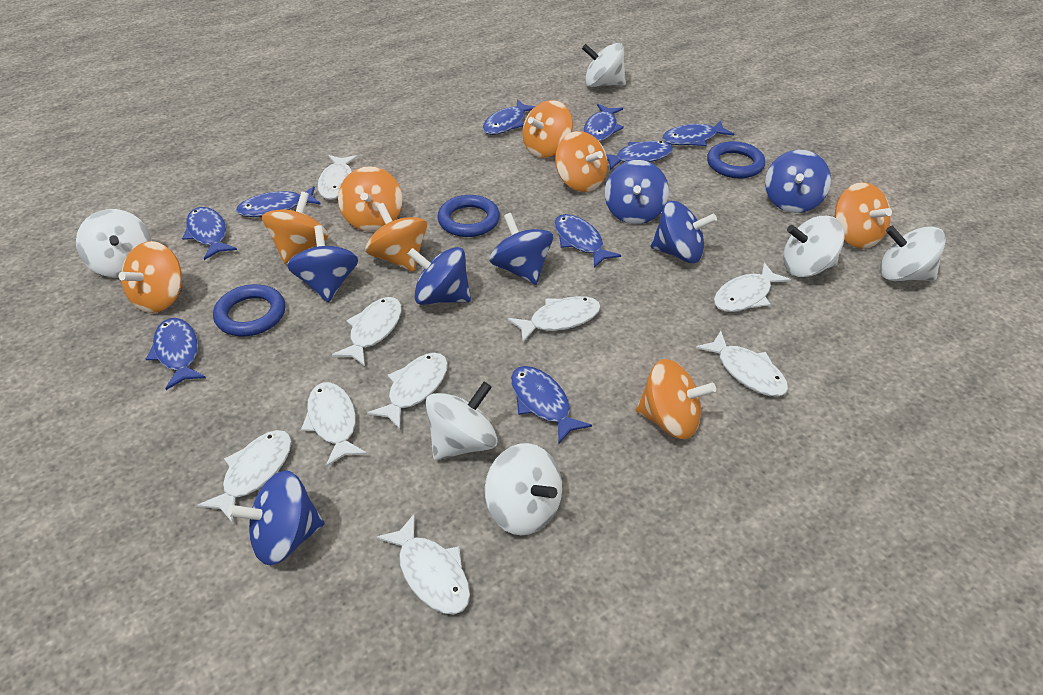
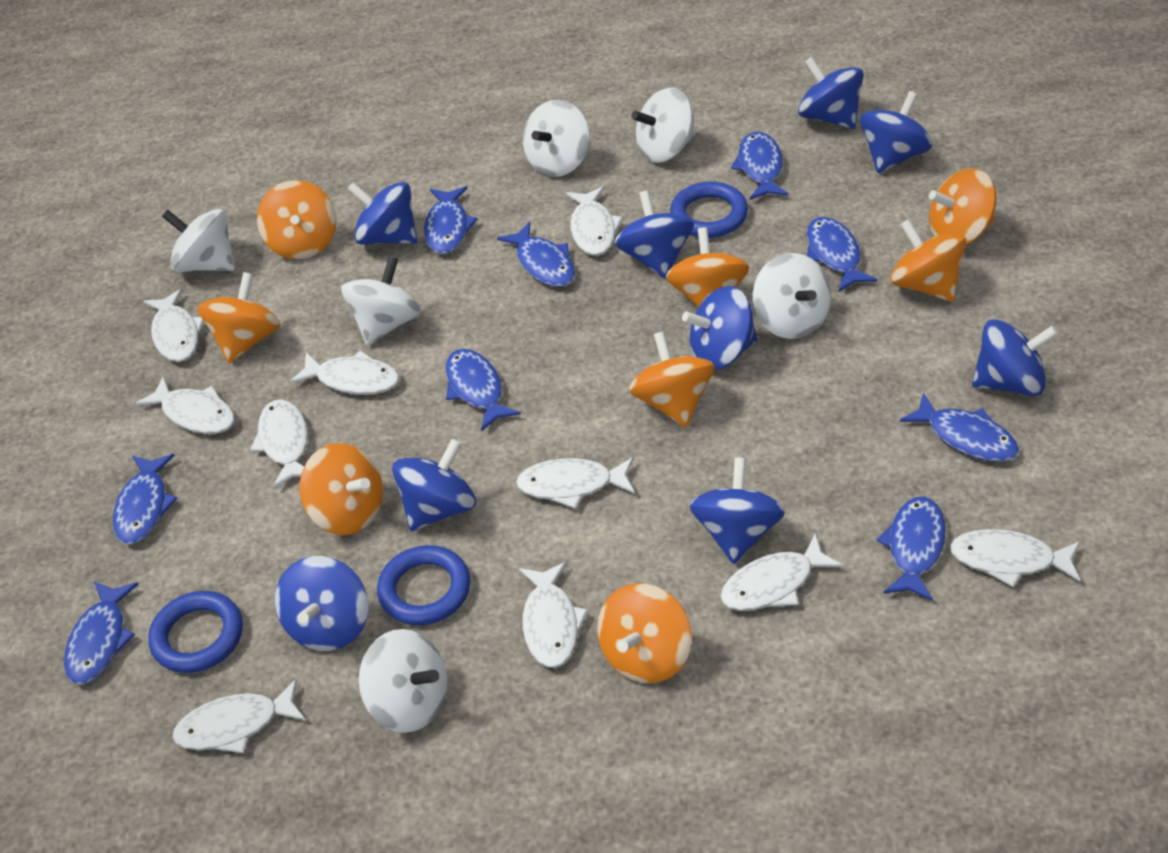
blue spinning top: 7 -> 9
white fish: 9 -> 10

